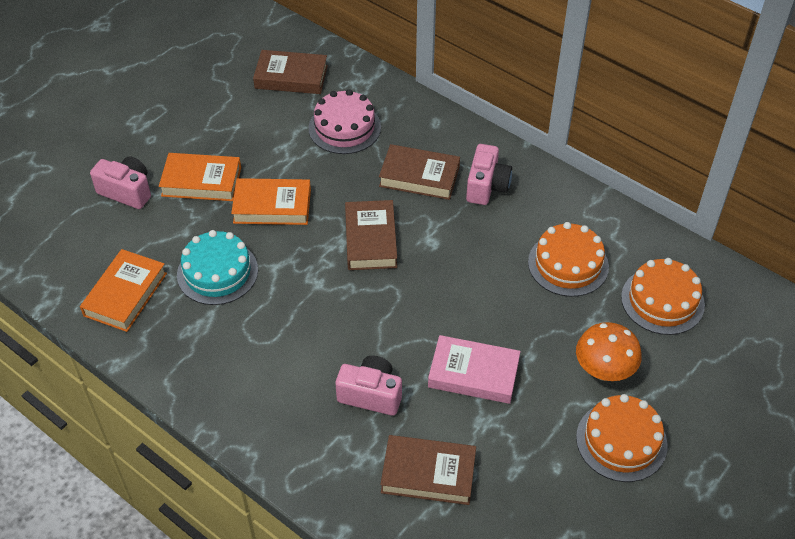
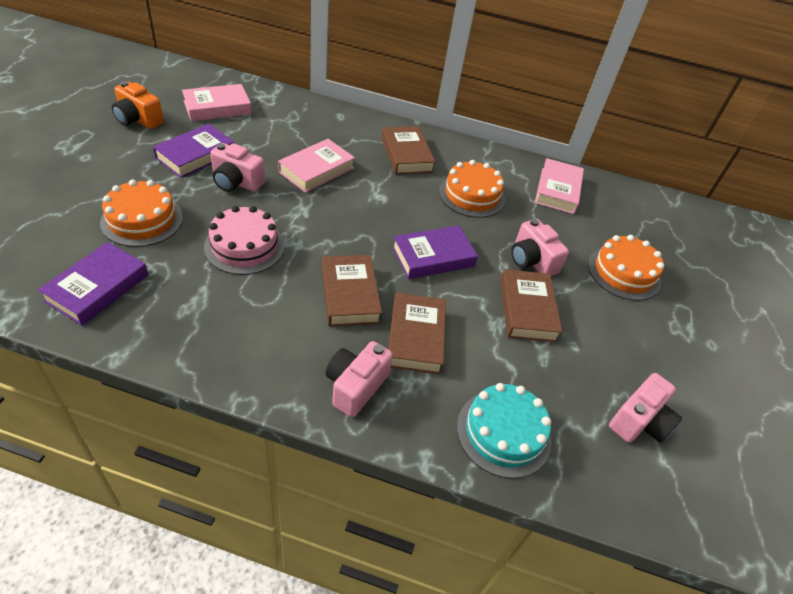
orange book: 3 -> 0
orange camera: 0 -> 1
orange mushroom: 1 -> 0
pink book: 1 -> 3
pink camera: 3 -> 4
purple book: 0 -> 3

